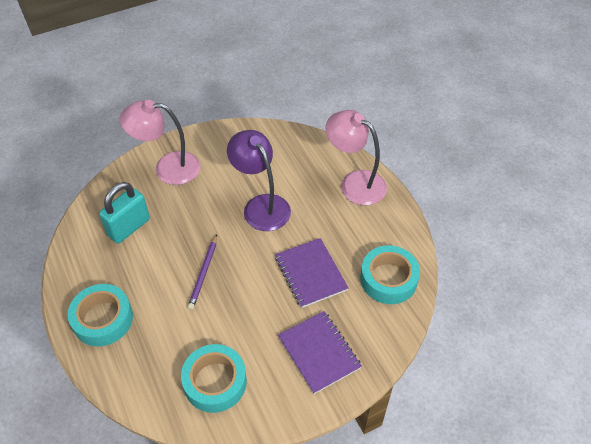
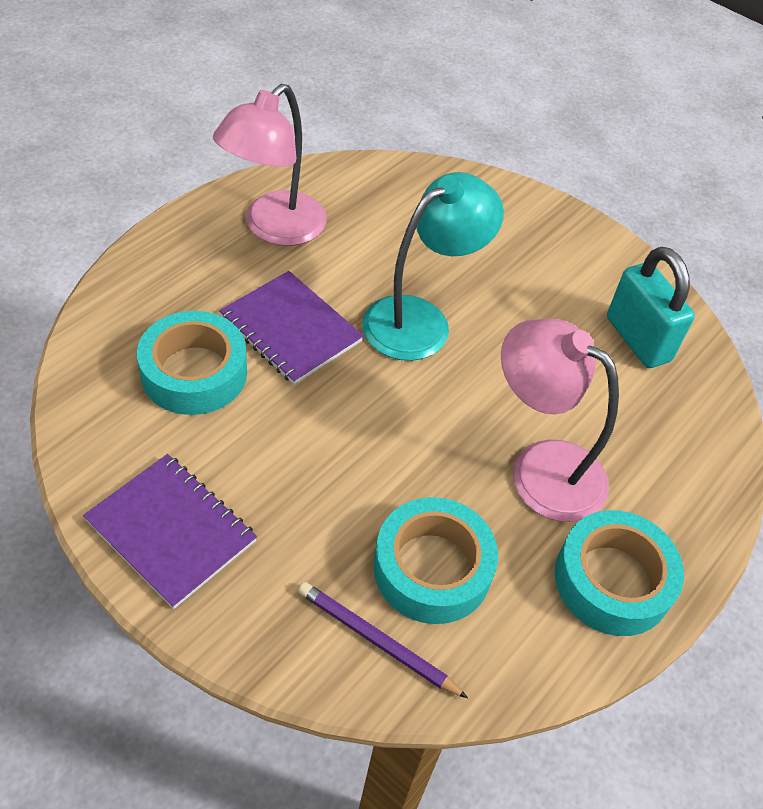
purple lamp: 1 -> 0
turquoise lamp: 0 -> 1

